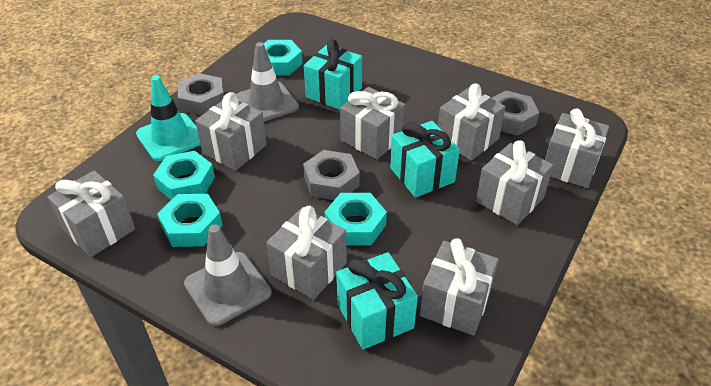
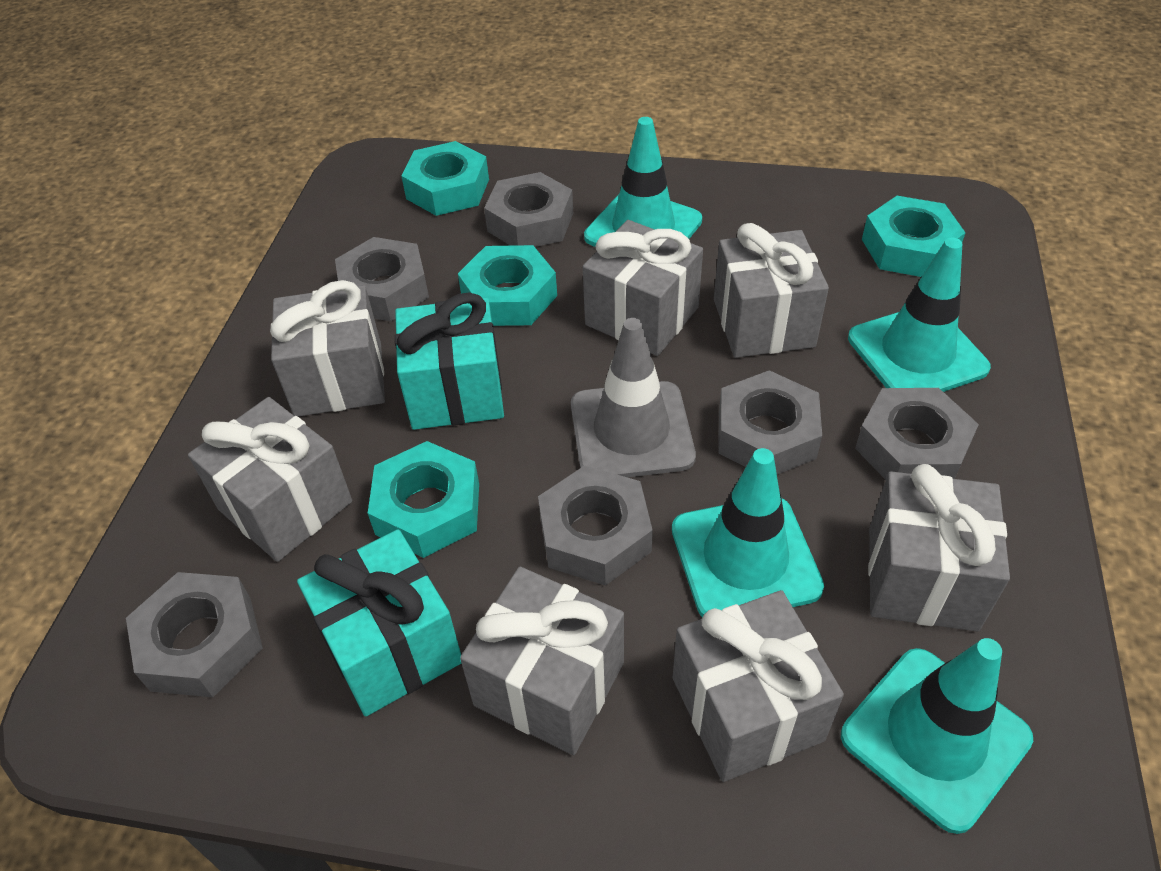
grey gift: 8 -> 7
grey nut: 3 -> 6
grey traffic cone: 2 -> 1
turquoise gift: 3 -> 2
turquoise traffic cone: 1 -> 4

